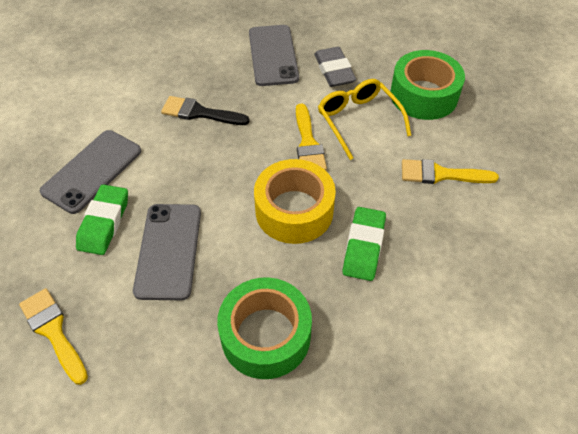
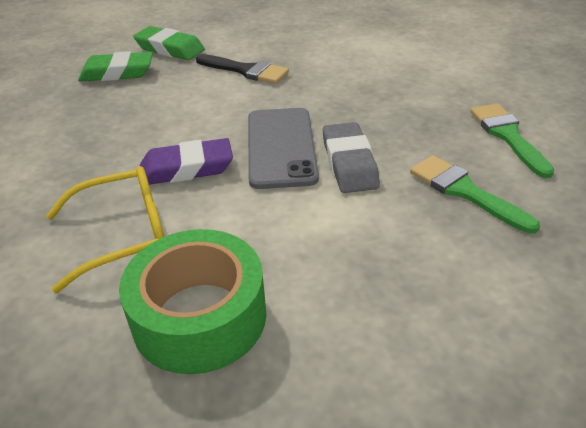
green brush: 0 -> 2
green tape: 2 -> 1
grey phone: 3 -> 1
purple eraser: 0 -> 1
yellow brush: 3 -> 0
yellow tape: 1 -> 0

